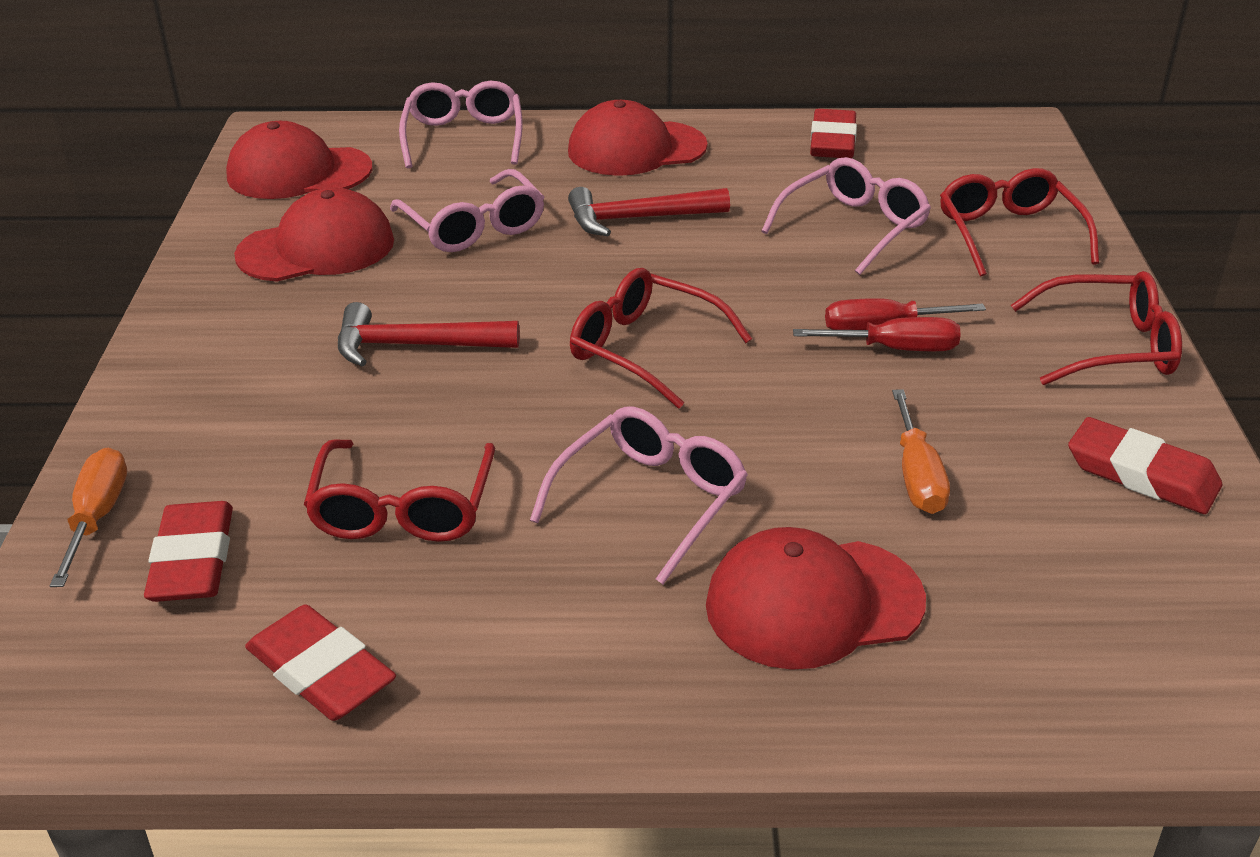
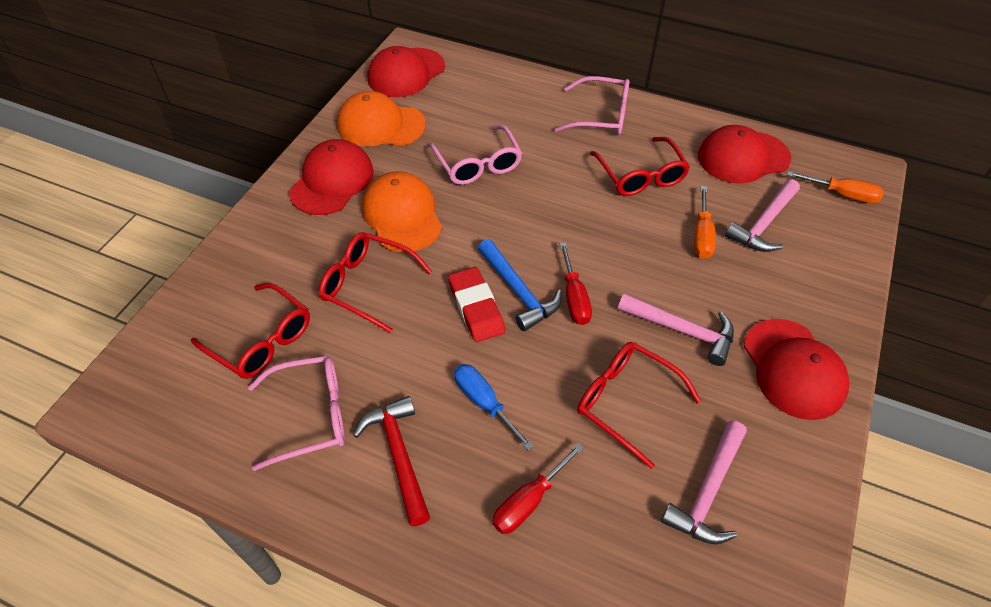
blue hammer: 0 -> 1
blue screwdriver: 0 -> 1
orange cap: 0 -> 2
pink glasses: 4 -> 3
pink hammer: 0 -> 3
red eraser: 4 -> 1
red hammer: 2 -> 1

